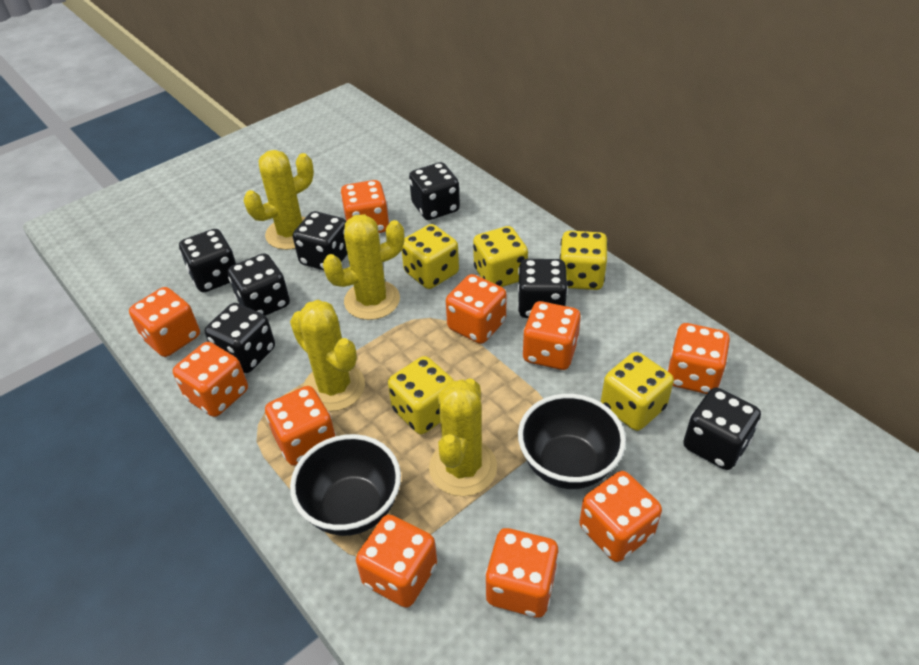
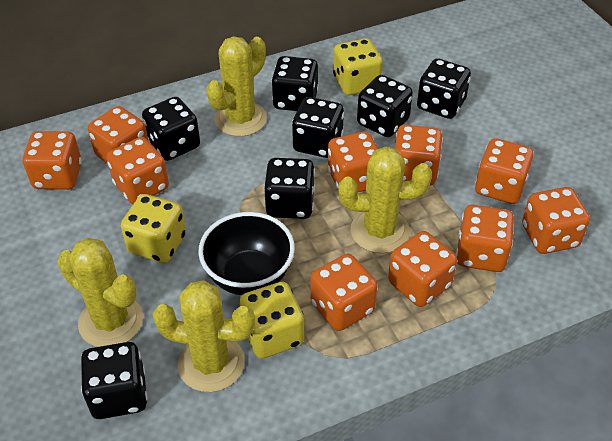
black bowl: 2 -> 1
yellow dice: 5 -> 3

